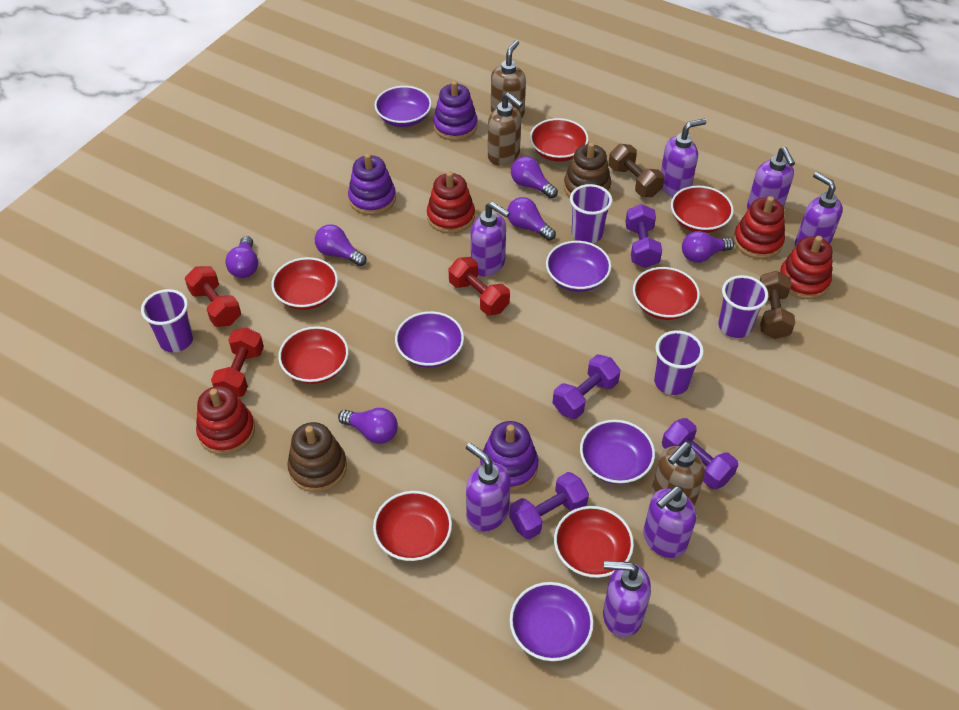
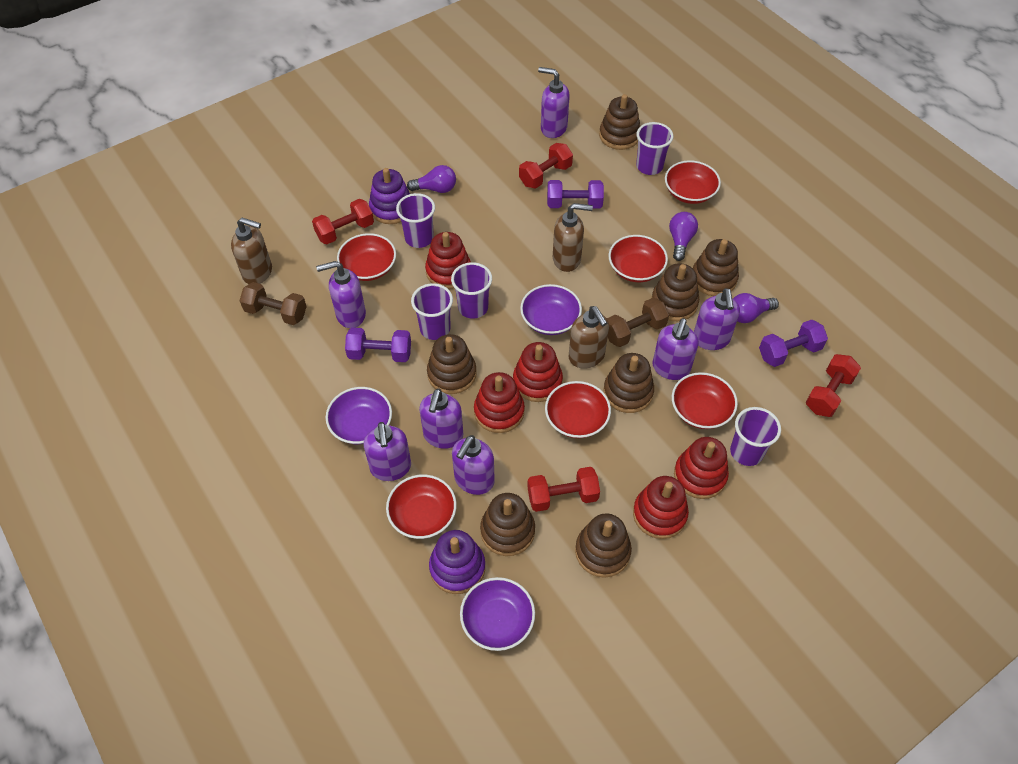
brown stacking toy: 2 -> 7
purple bowl: 5 -> 3
purple cup: 4 -> 5
purple dumbbell: 4 -> 3
purple light bulb: 6 -> 3
purple stacking toy: 3 -> 2
red bowl: 7 -> 6
red dumbbell: 3 -> 4
red stacking toy: 4 -> 5

